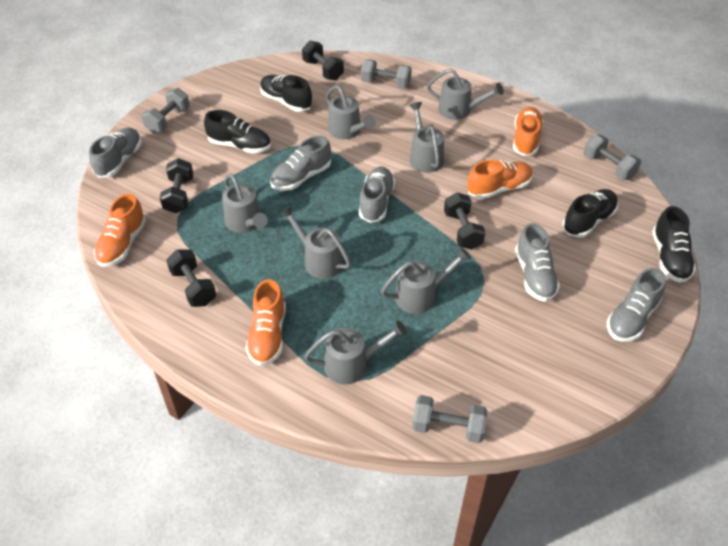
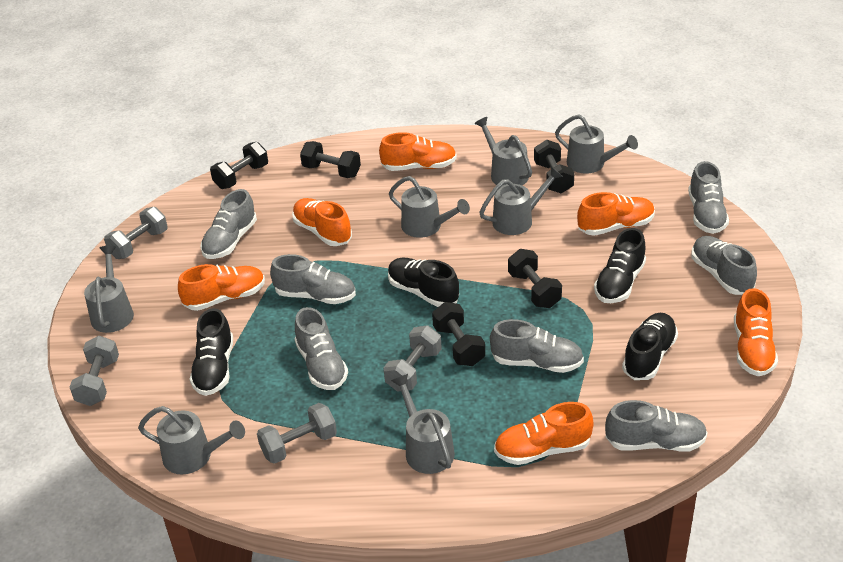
black dumbbell: 4 -> 5
grey shoe: 5 -> 7
orange shoe: 4 -> 6

